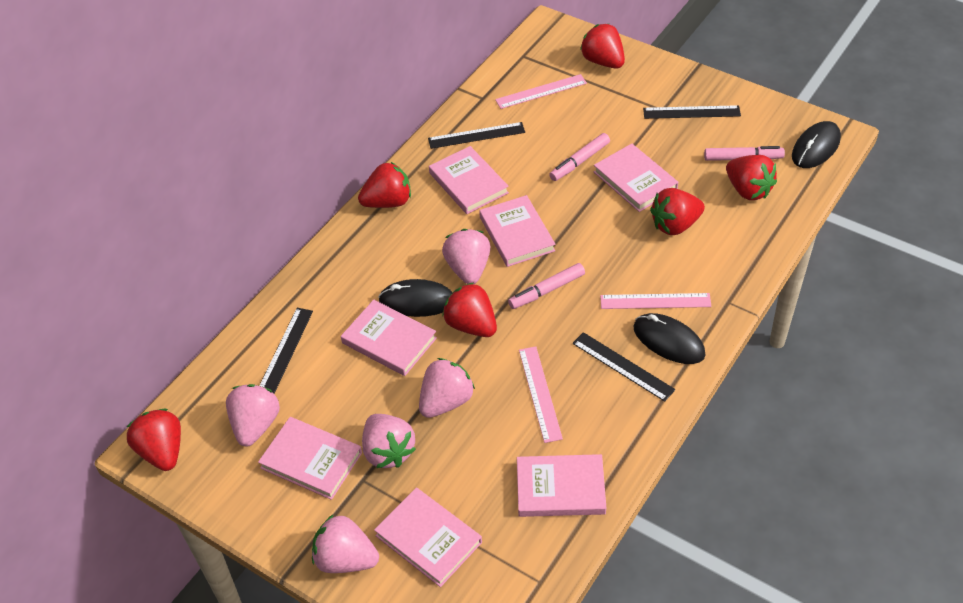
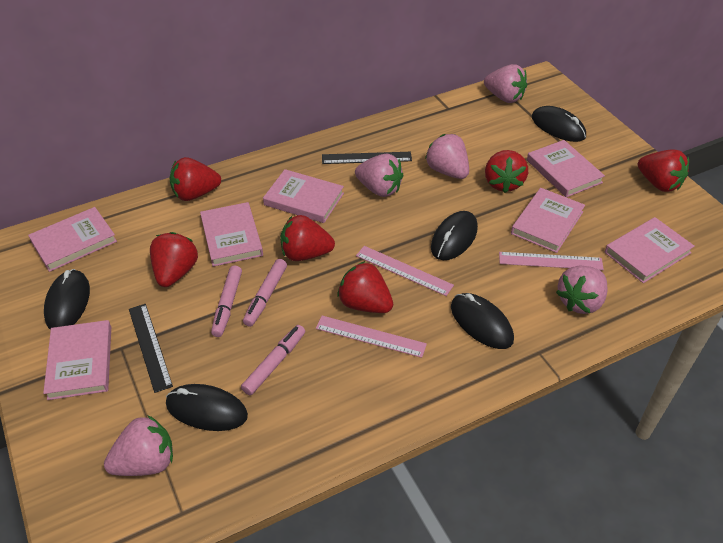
black mouse: 3 -> 5
black ruler: 4 -> 2

